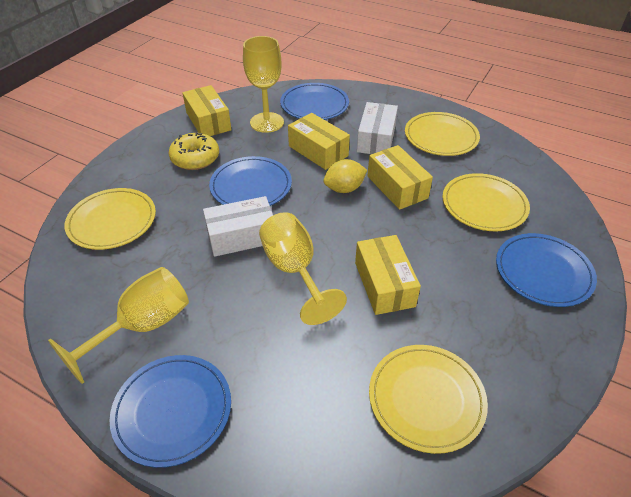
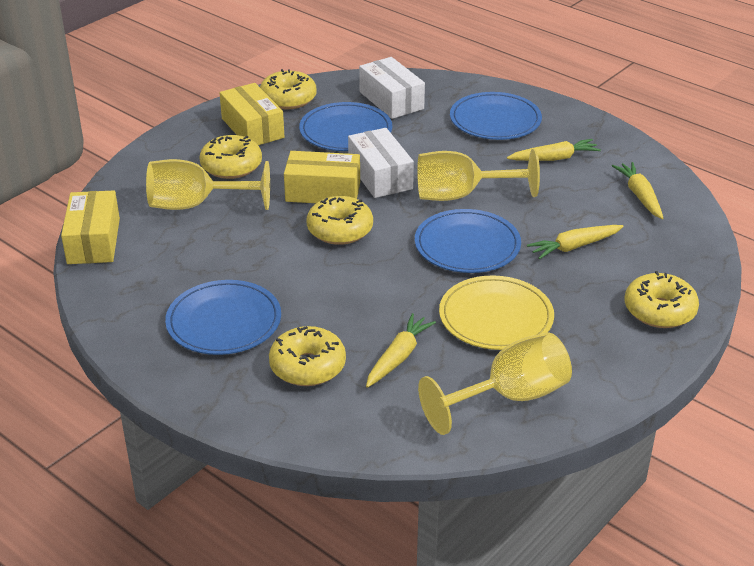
yellow box: 4 -> 3
yellow carrot: 0 -> 4
yellow donut: 1 -> 5
yellow lemon: 1 -> 0
yellow plate: 4 -> 1

